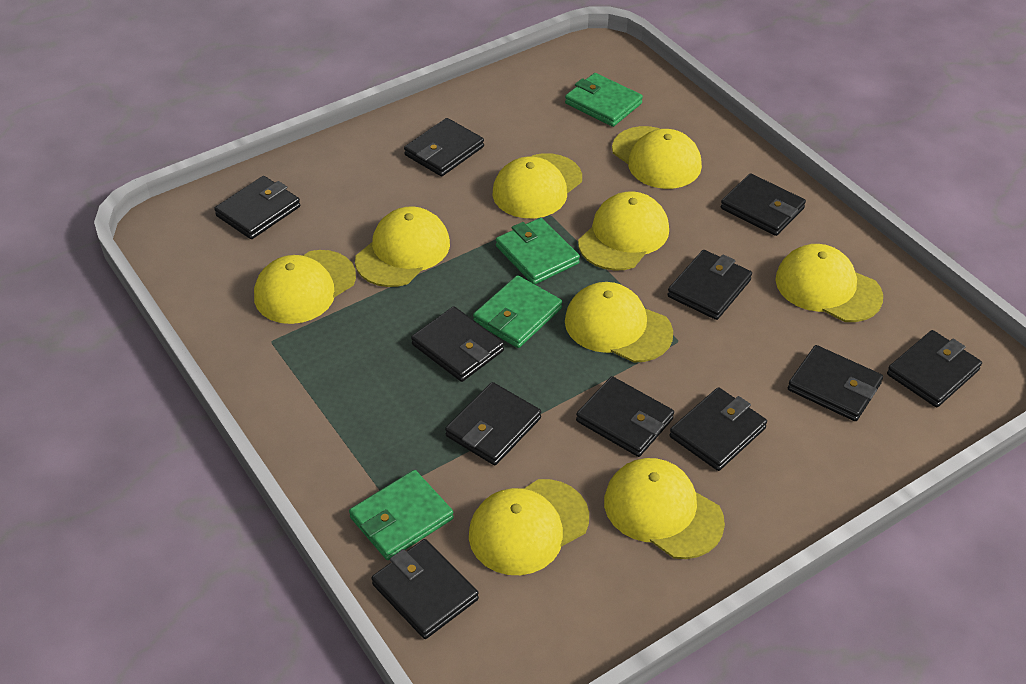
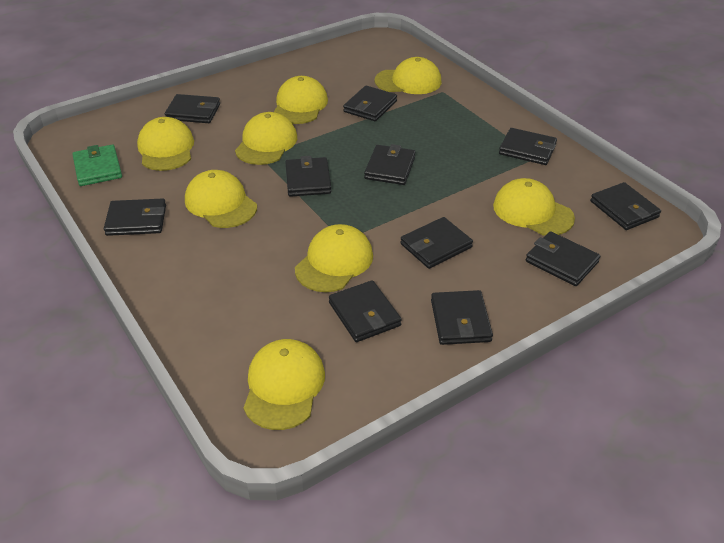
green wallet: 4 -> 1
yellow cap: 9 -> 8

